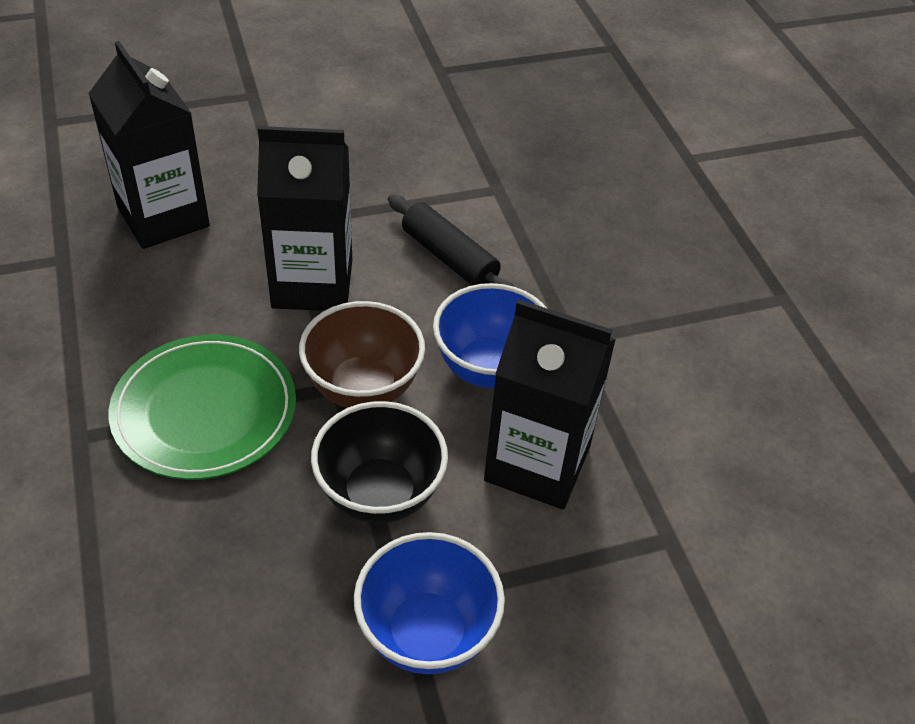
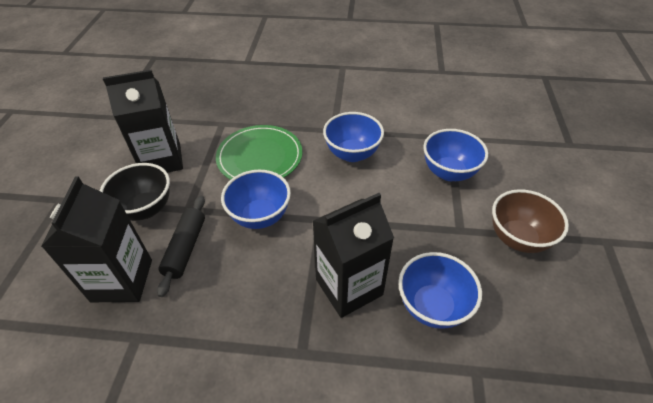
blue bowl: 2 -> 4

